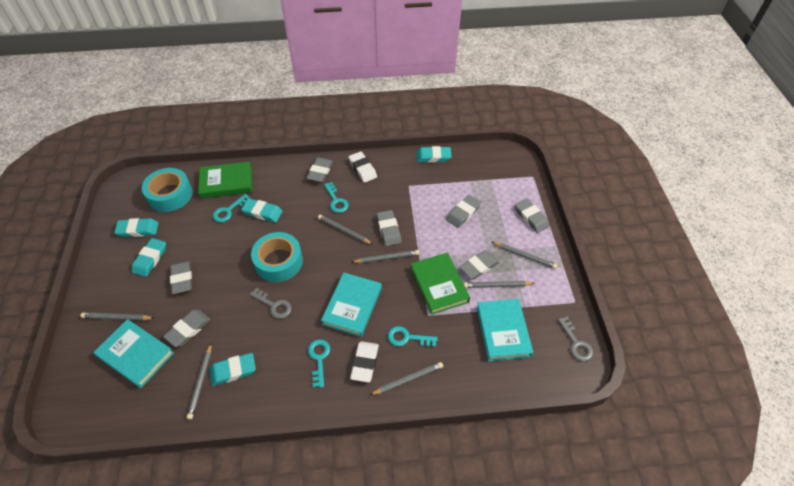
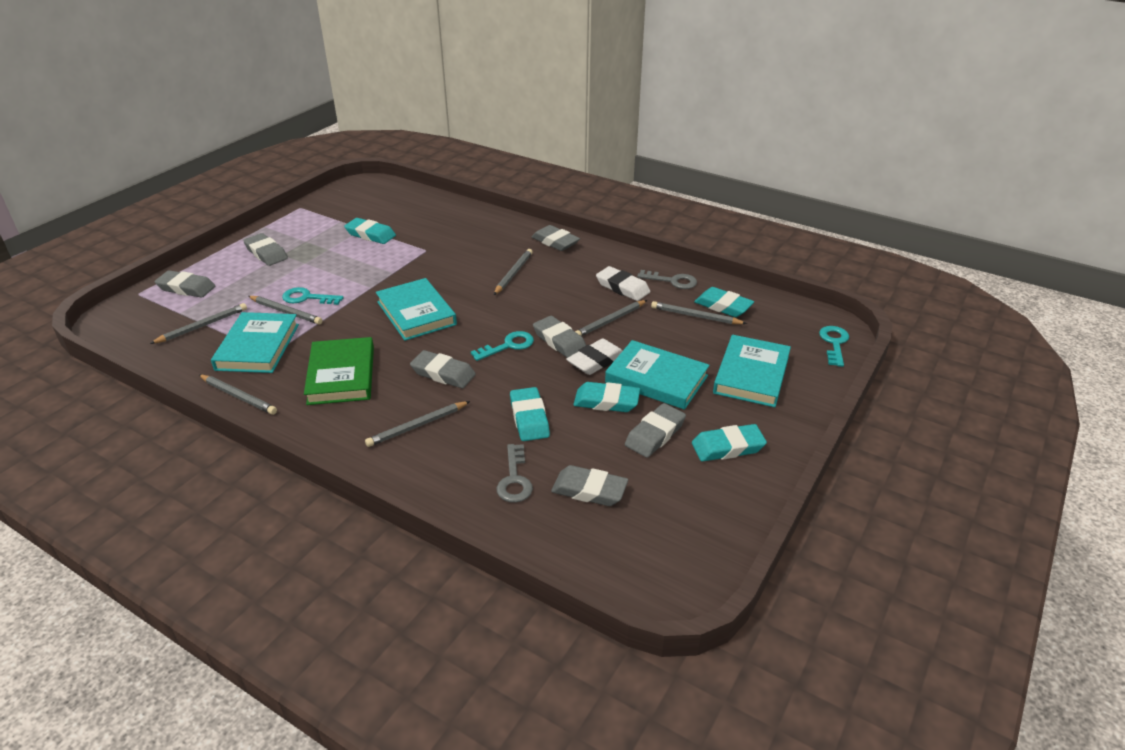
green book: 2 -> 1
turquoise book: 3 -> 4
turquoise key: 4 -> 3
turquoise tape: 2 -> 0

